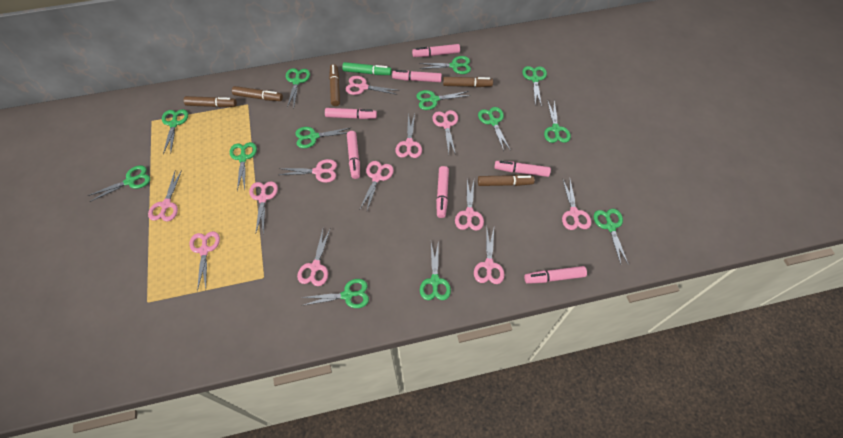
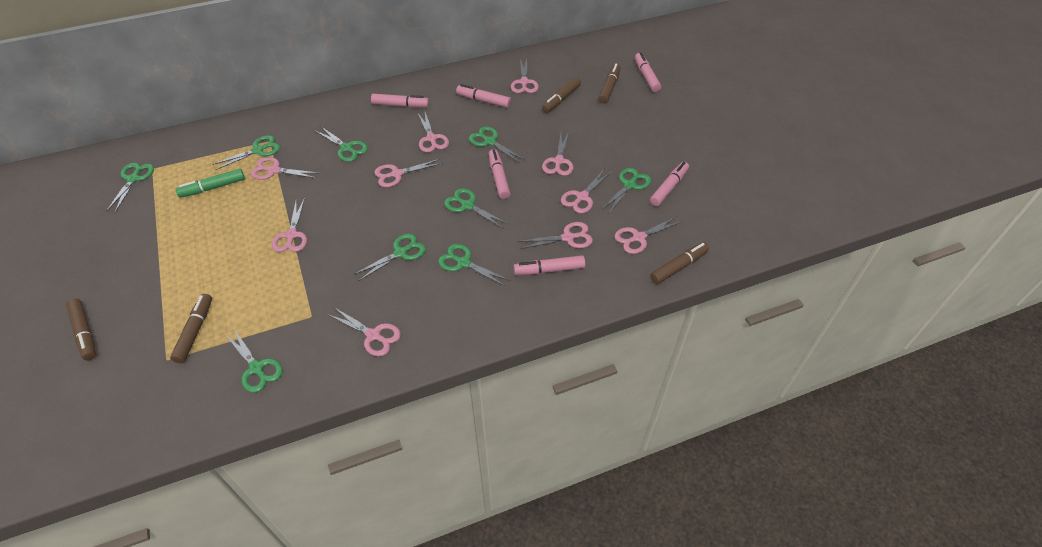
green scissors: 13 -> 9
pink marker: 7 -> 6
pink scissors: 12 -> 10

